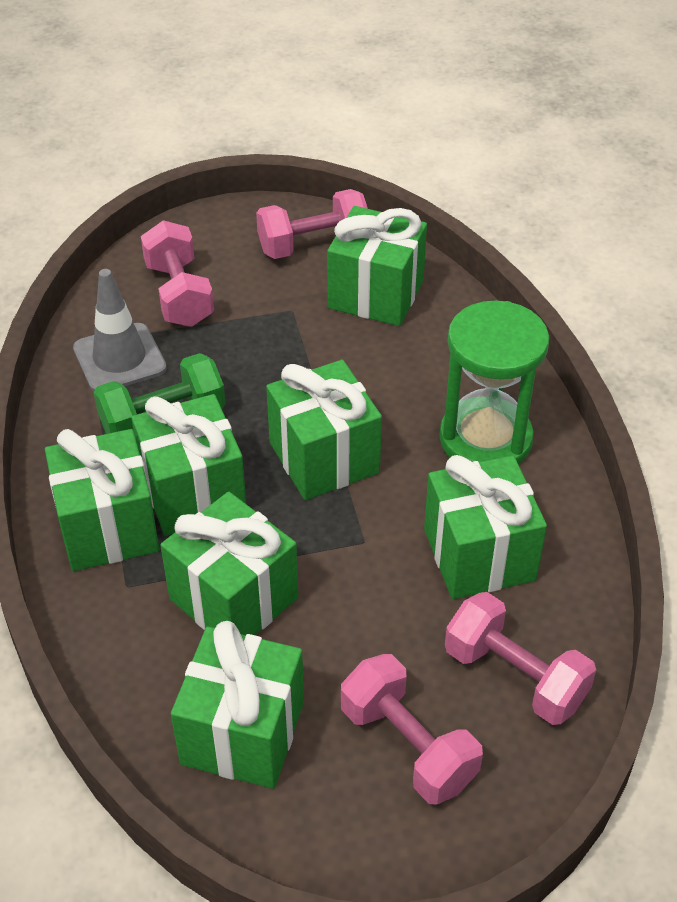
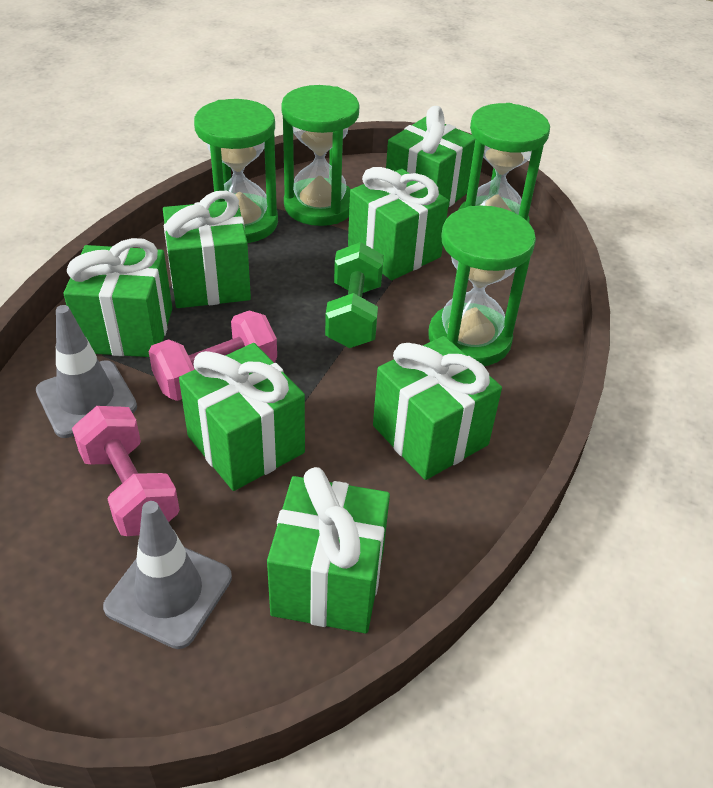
green hourglass: 1 -> 4
grey traffic cone: 1 -> 2
pink dumbbell: 4 -> 2

